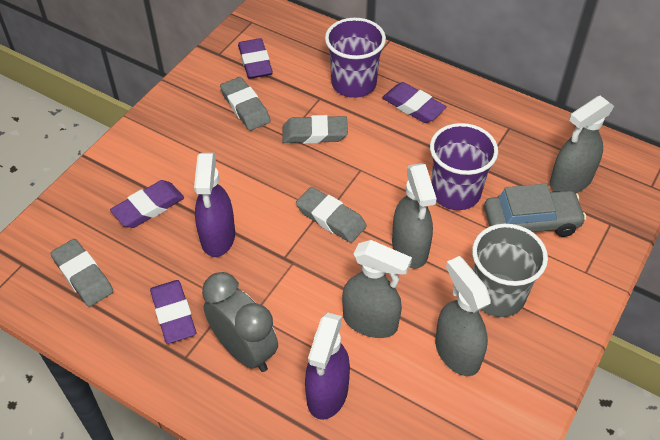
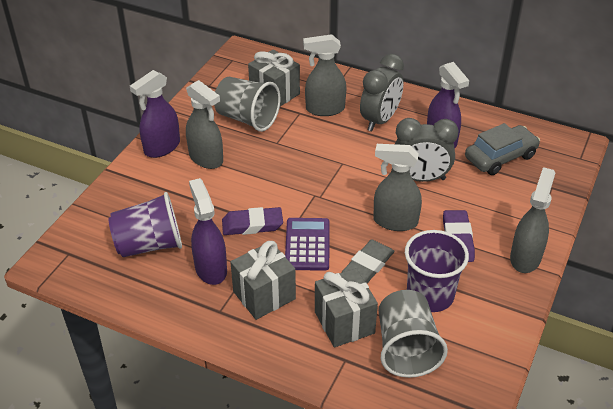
grey clock: 1 -> 2
grey cup: 1 -> 2
grey eraser: 4 -> 1
grey gift: 0 -> 3
purple calculator: 0 -> 1
purple eraser: 4 -> 2
purple spray bottle: 2 -> 3

